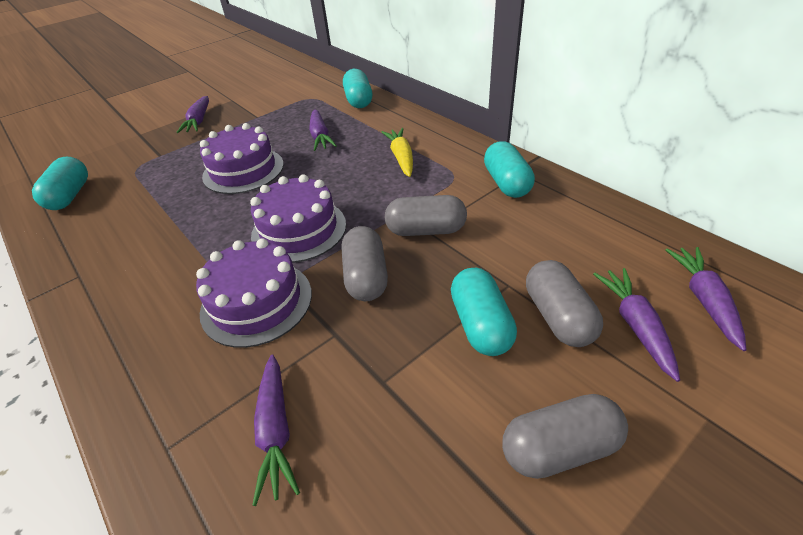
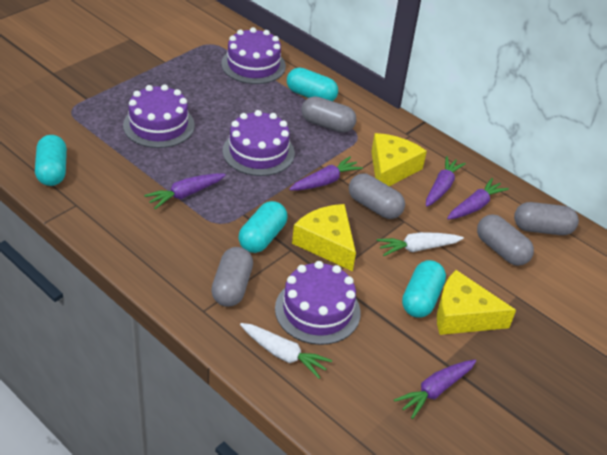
grey capsule: 4 -> 5
purple cake: 3 -> 4
white carrot: 0 -> 2
yellow carrot: 1 -> 0
yellow cheese: 0 -> 3

